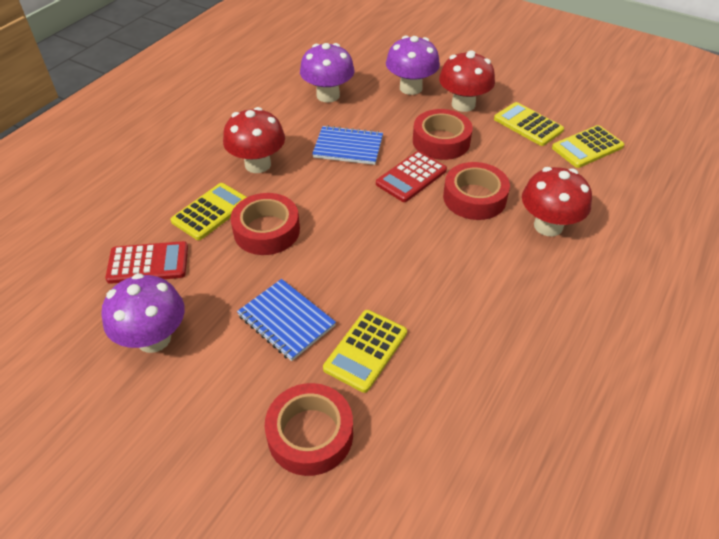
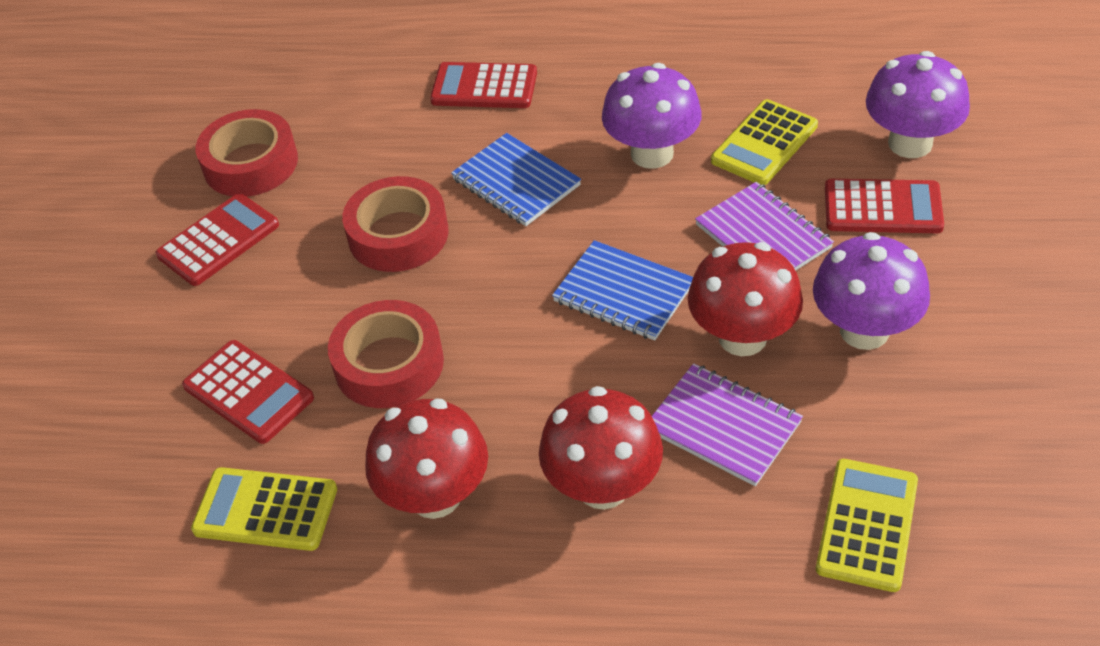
purple notebook: 0 -> 2
red calculator: 2 -> 4
red tape: 4 -> 3
yellow calculator: 4 -> 3

